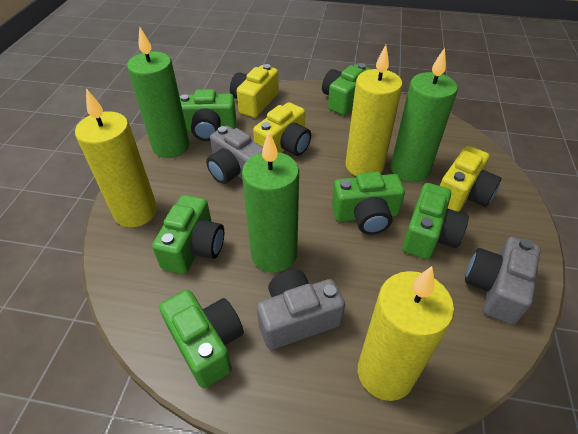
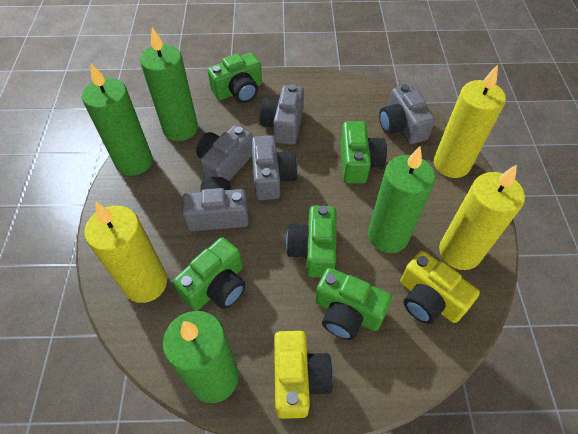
green camera: 6 -> 5
green candle: 3 -> 4
grey camera: 3 -> 5
yellow camera: 3 -> 2

